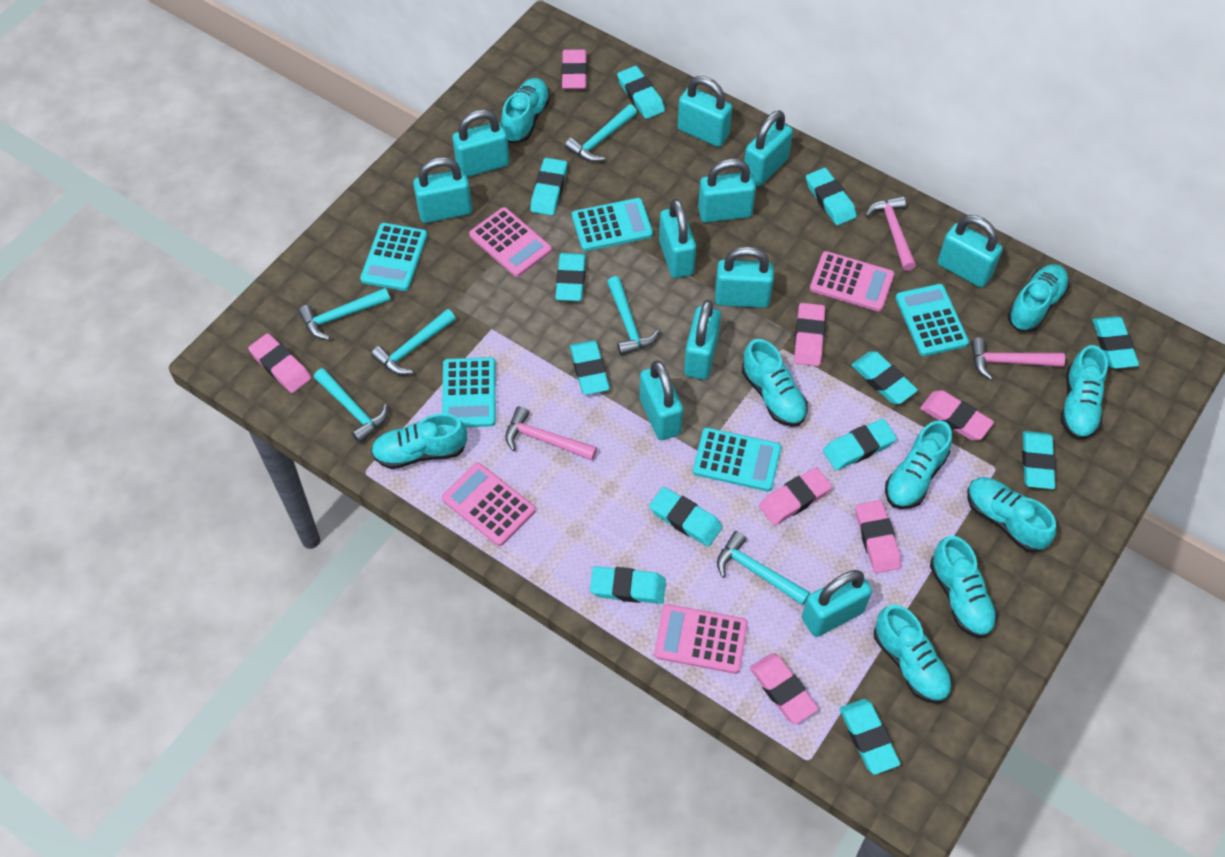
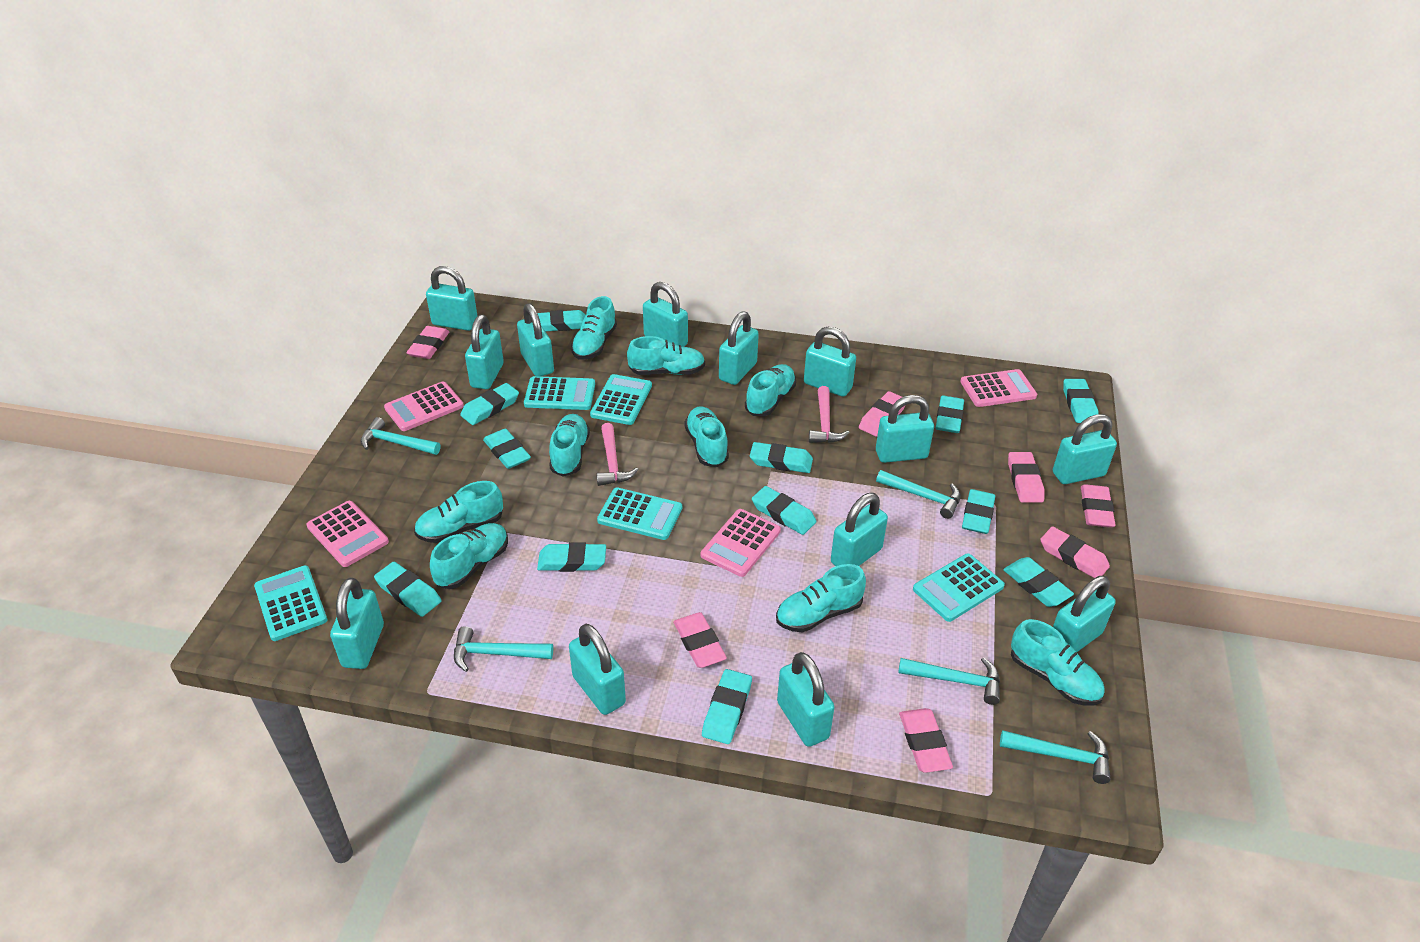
pink hammer: 3 -> 2
turquoise hammer: 6 -> 5
turquoise padlock: 11 -> 13

